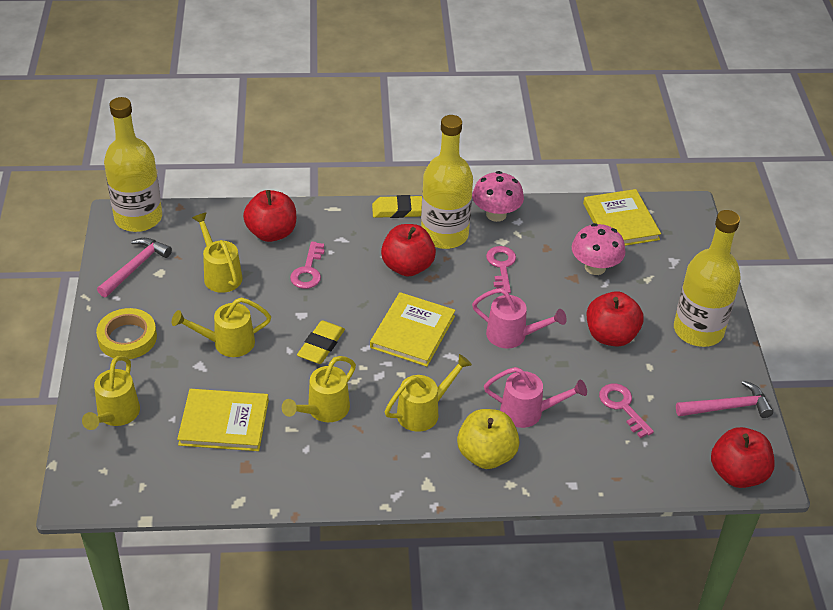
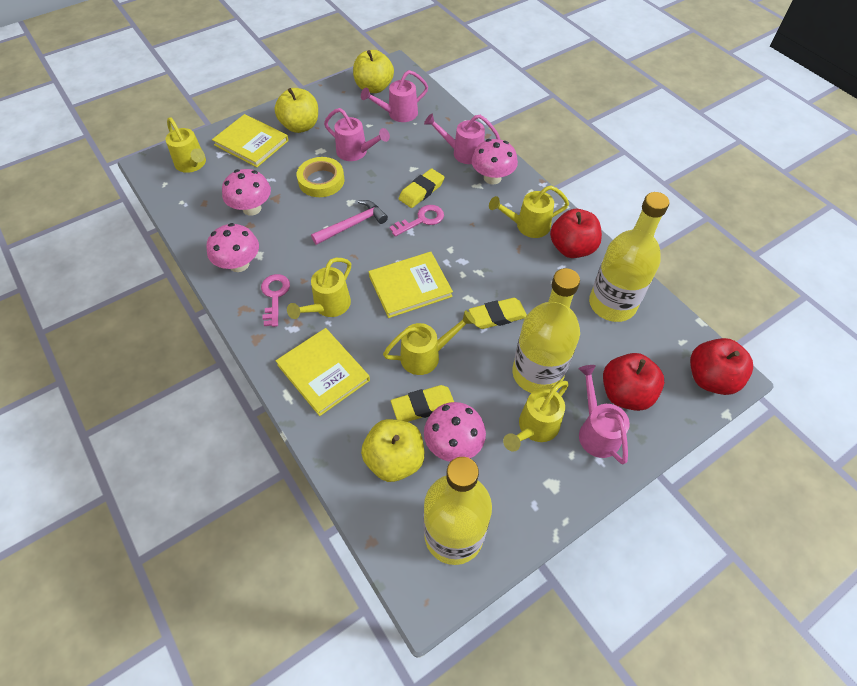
pink hammer: 2 -> 1
pink key: 3 -> 2
pink mushroom: 2 -> 4
pink watering can: 2 -> 4
red apple: 4 -> 3
yellow apple: 1 -> 3
yellow eraser: 2 -> 3

